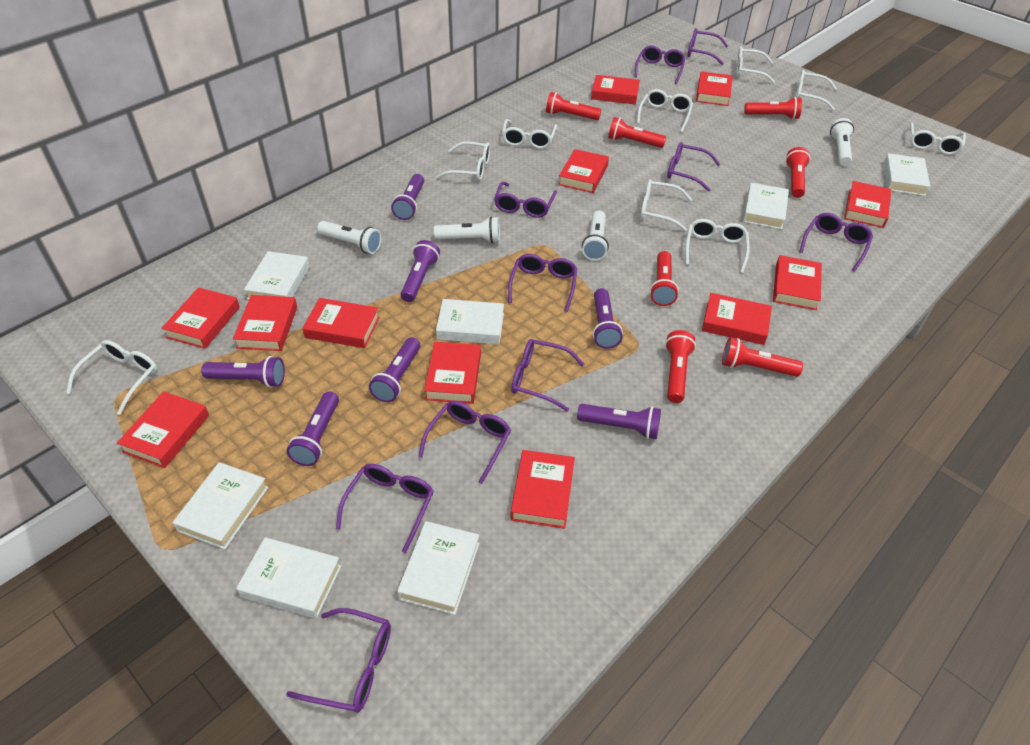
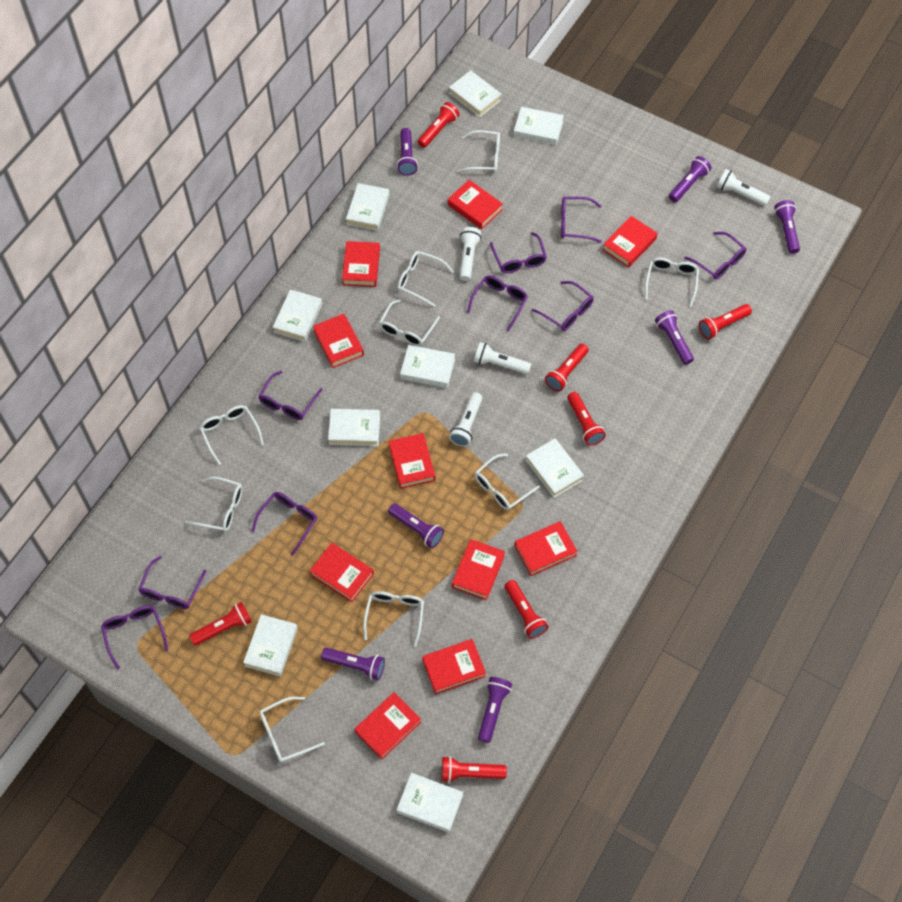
purple glasses: 10 -> 9
red book: 12 -> 10
white book: 7 -> 9

